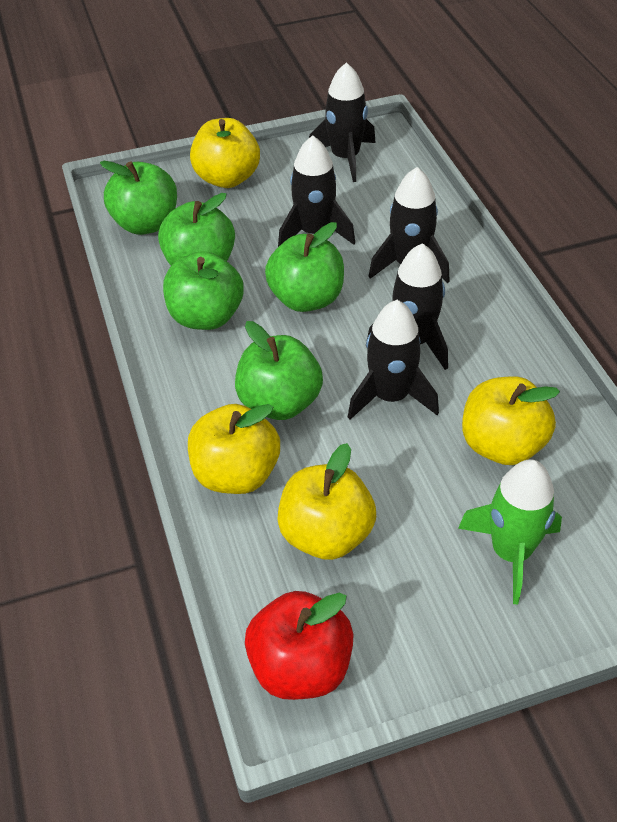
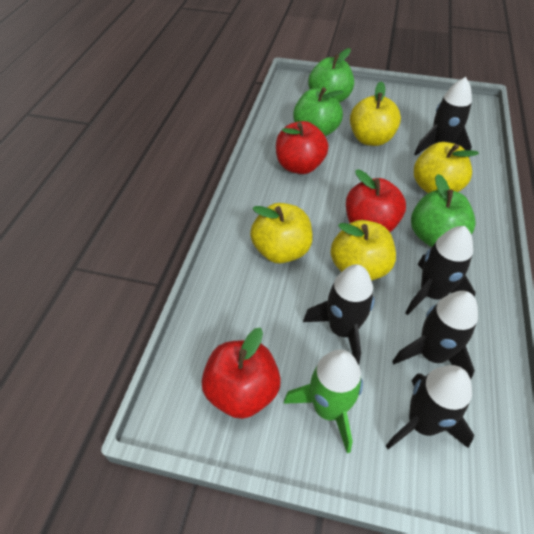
green apple: 5 -> 3
red apple: 1 -> 3

